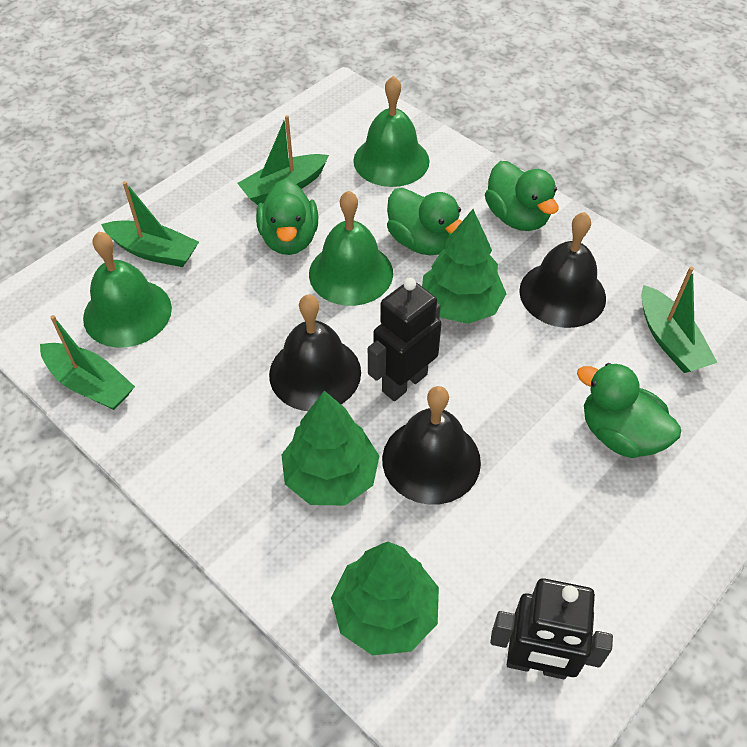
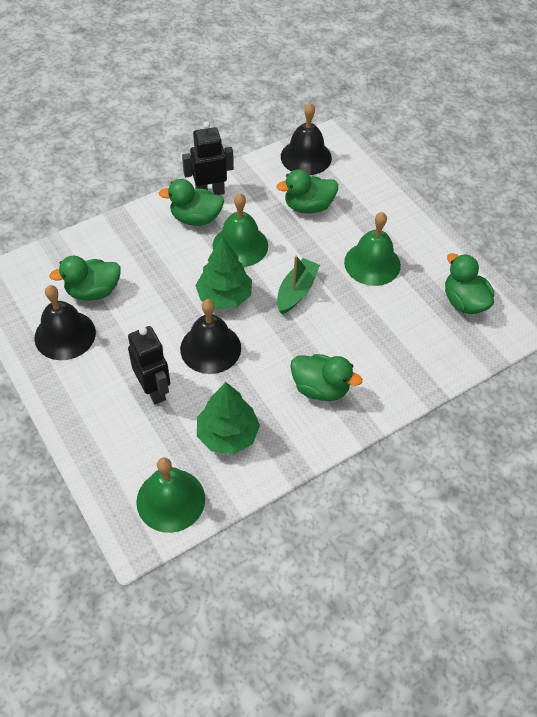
green boat: 4 -> 1
green duck: 4 -> 5
green tree: 3 -> 2

